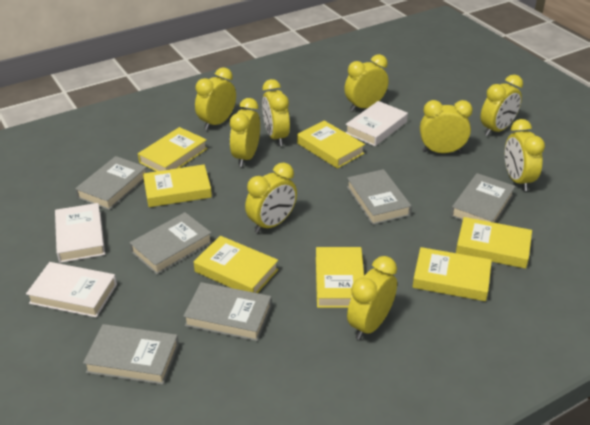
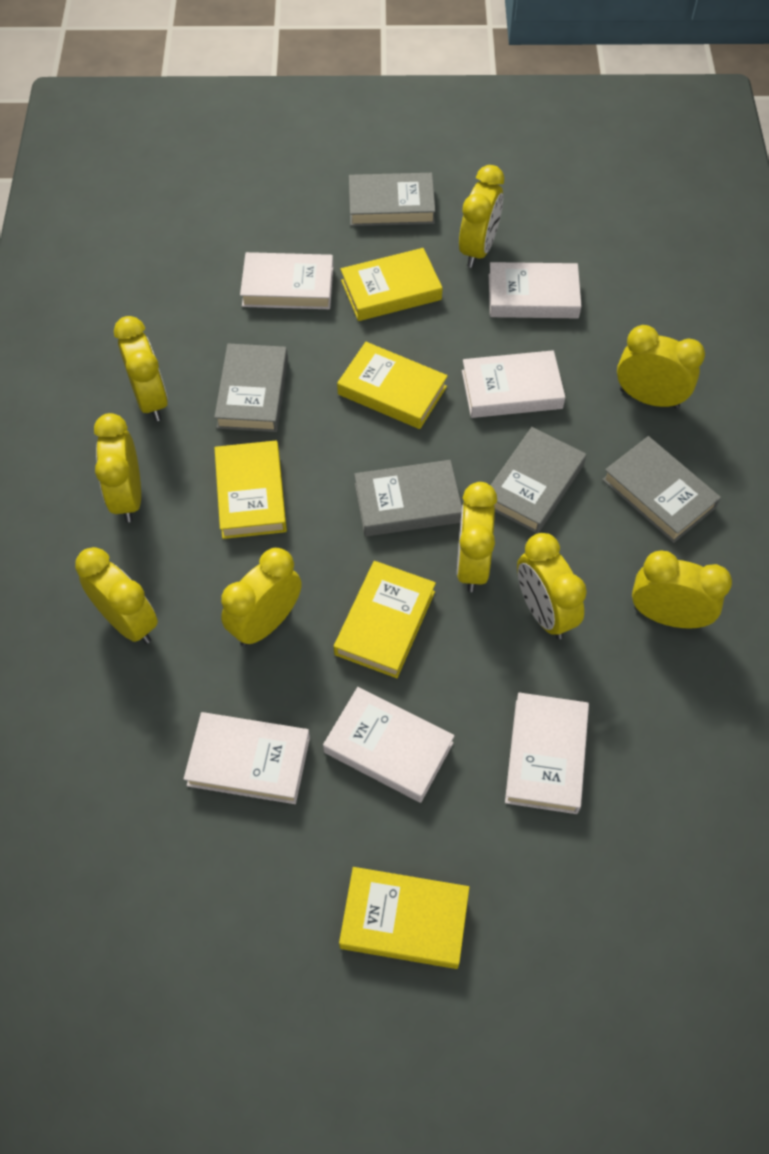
grey book: 6 -> 5
white book: 3 -> 6
yellow book: 7 -> 5

